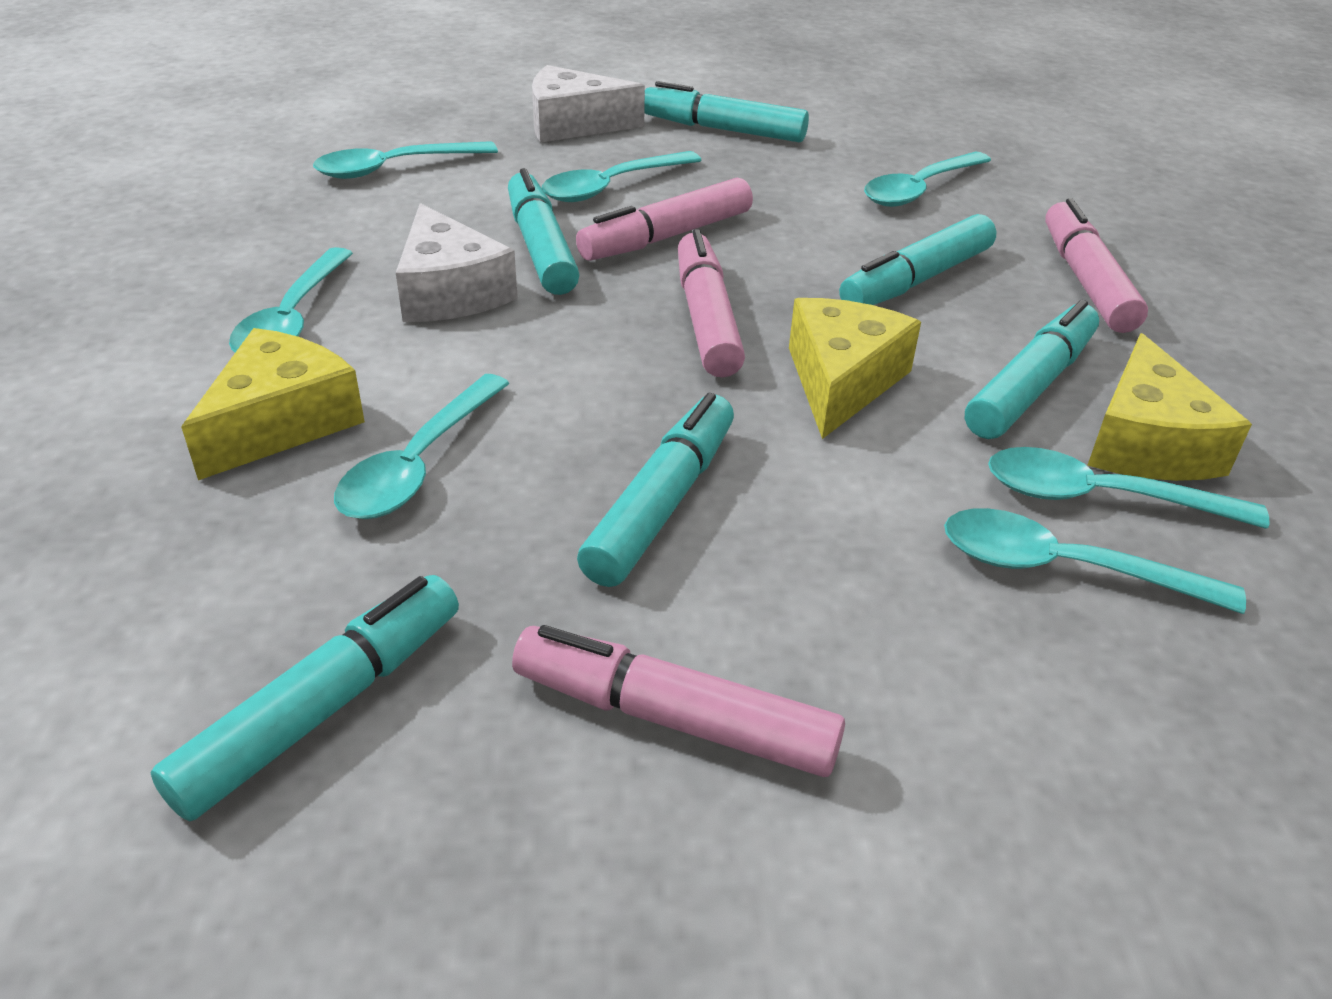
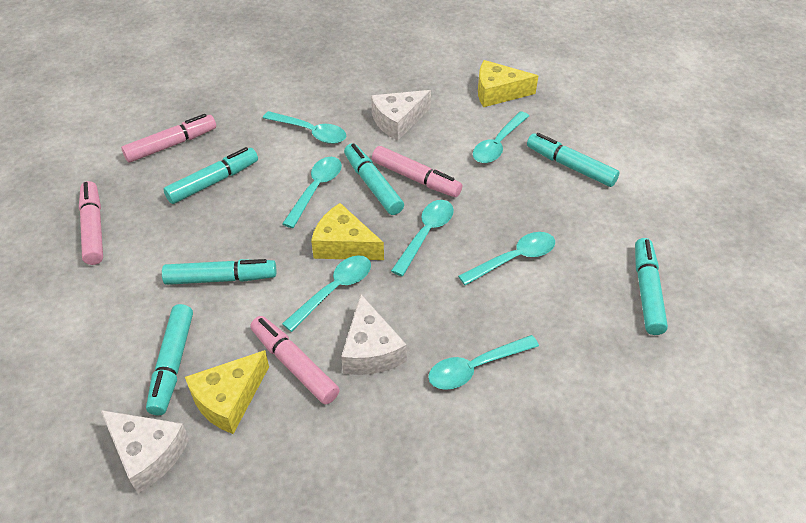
white cheese: 2 -> 3

